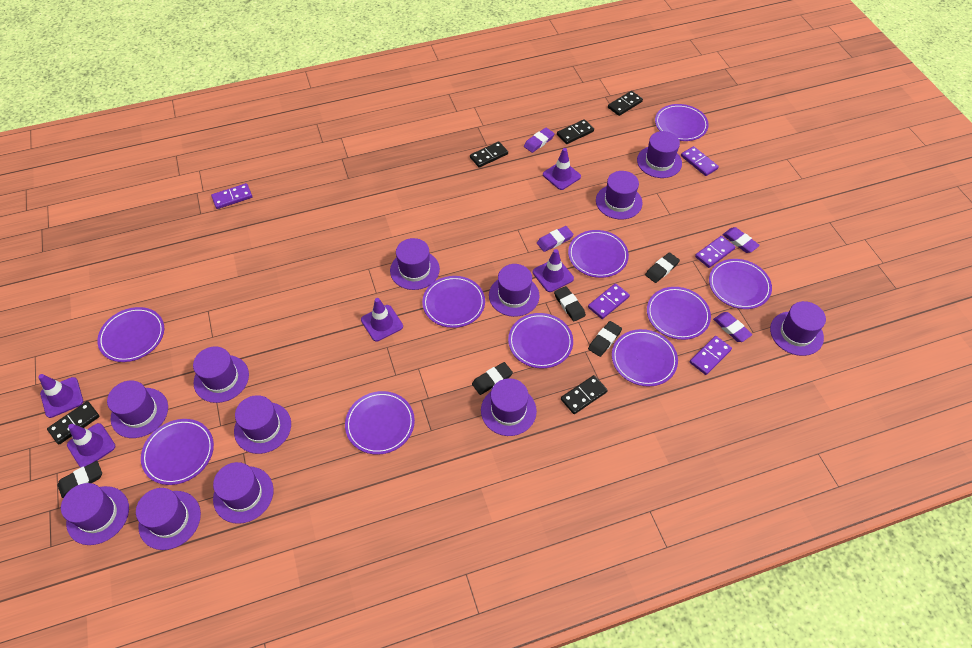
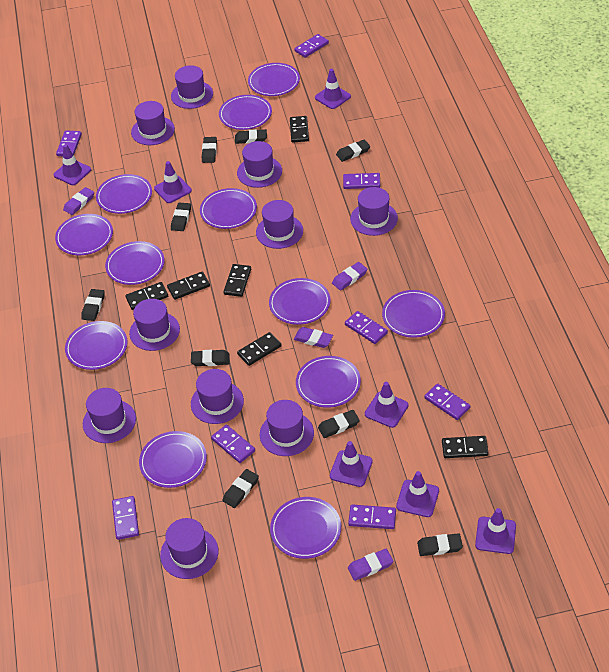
black domino: 5 -> 6
black eraser: 5 -> 9
purple domino: 5 -> 8
purple hat: 12 -> 10
purple plate: 10 -> 12
purple traffic cone: 5 -> 7

